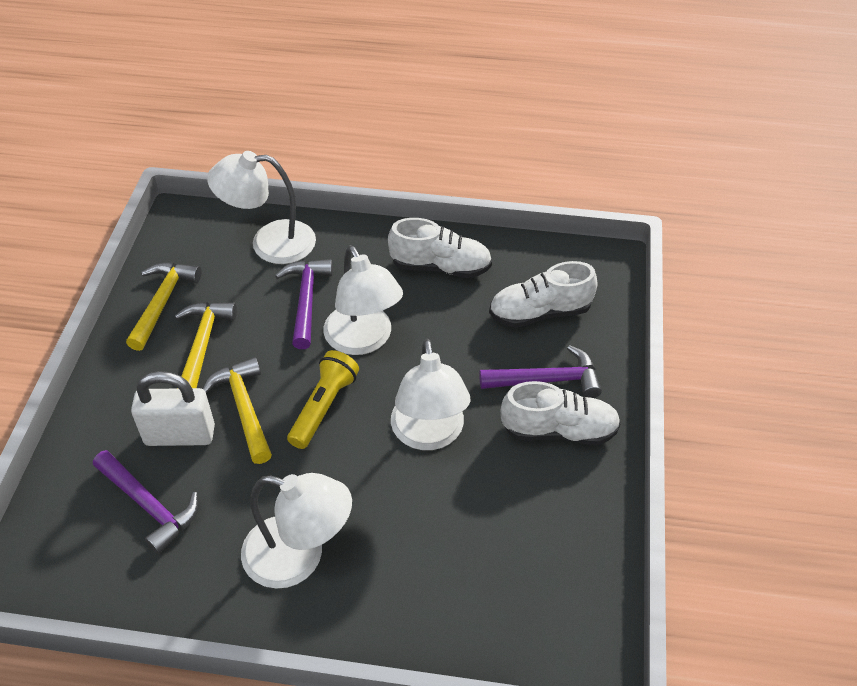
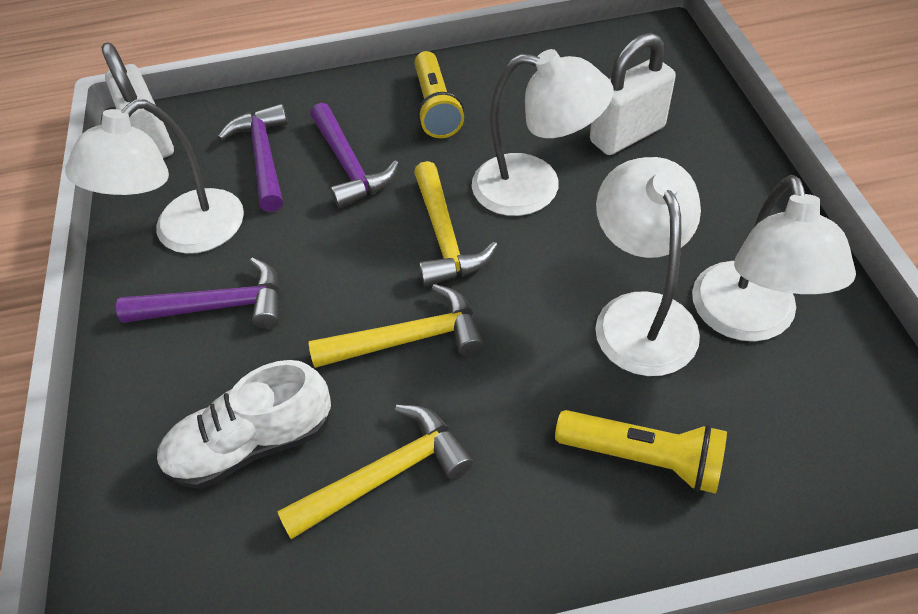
white padlock: 1 -> 2
white shoe: 3 -> 1
yellow flashlight: 1 -> 2

